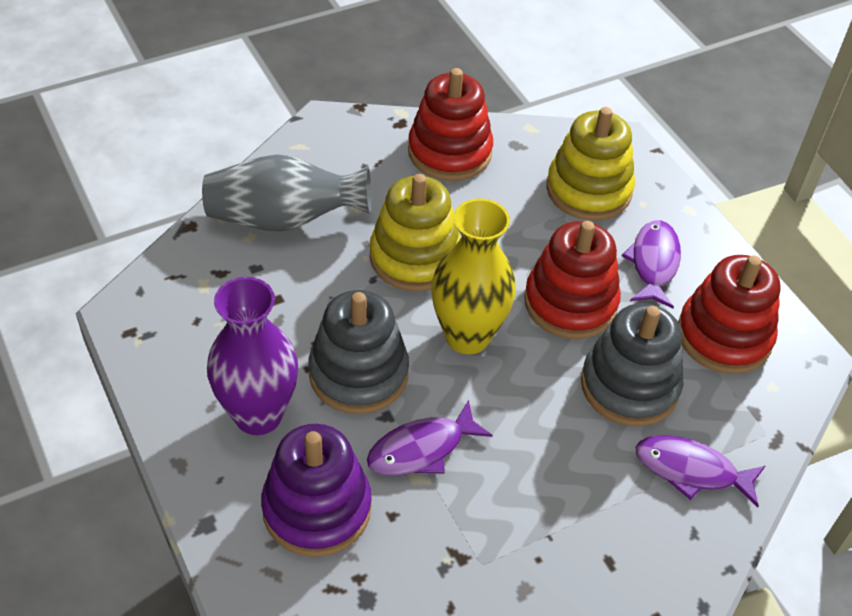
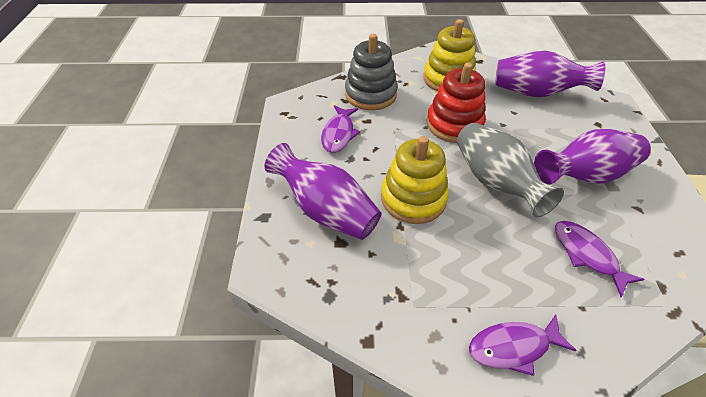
grey stacking toy: 2 -> 1
purple stacking toy: 1 -> 0
purple vase: 1 -> 3
red stacking toy: 3 -> 1
yellow vase: 1 -> 0

